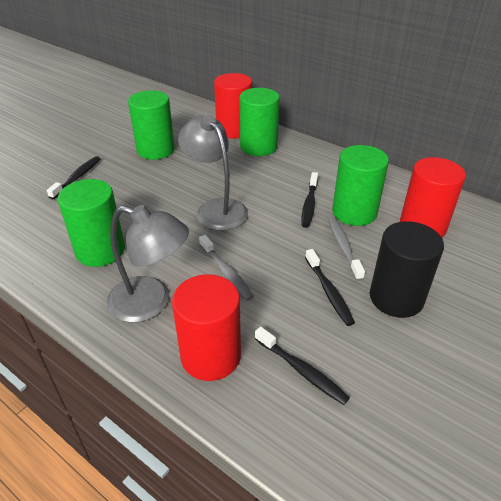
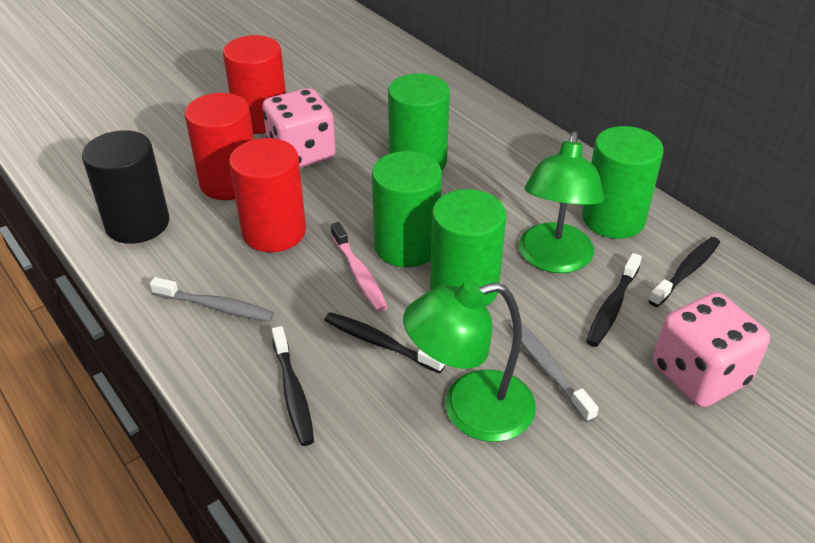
green lamp: 0 -> 2
grey lamp: 2 -> 0
pink dice: 0 -> 2
pink toothbrush: 0 -> 1

